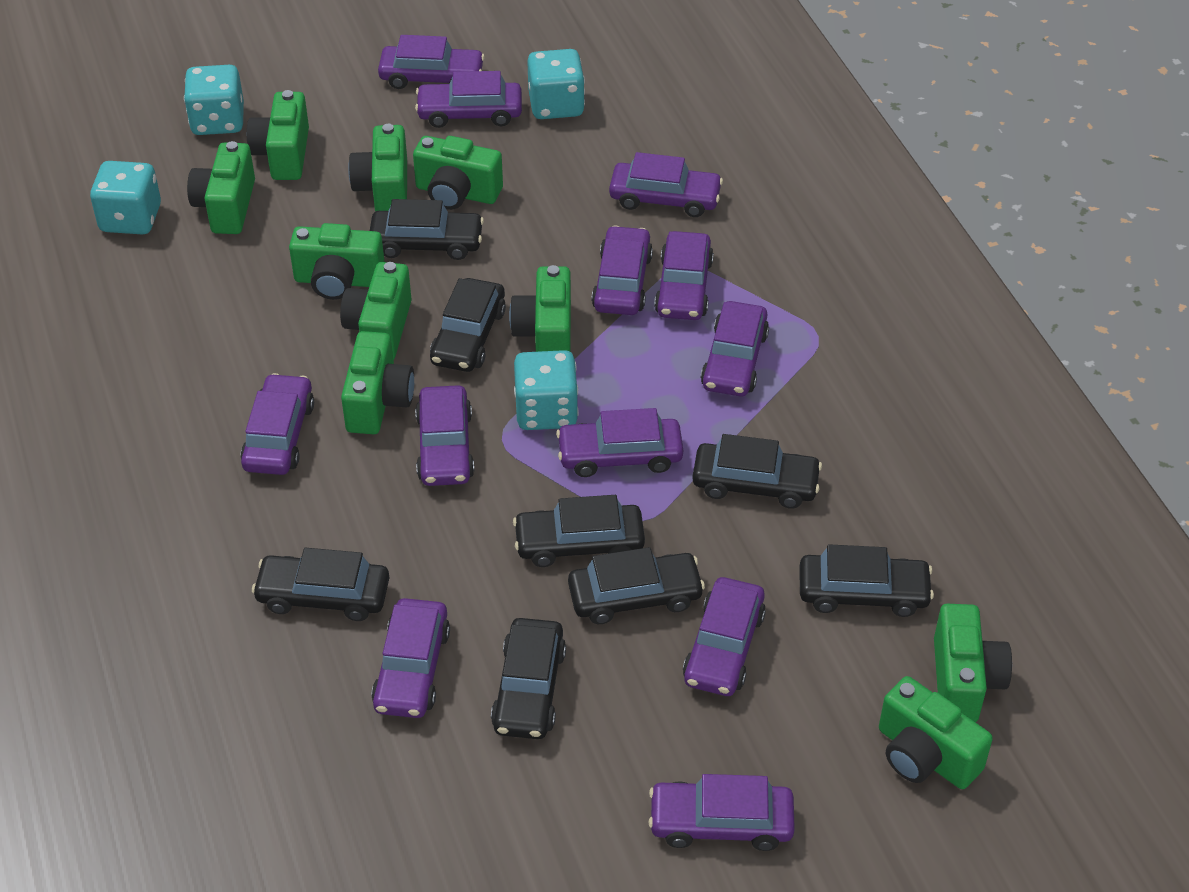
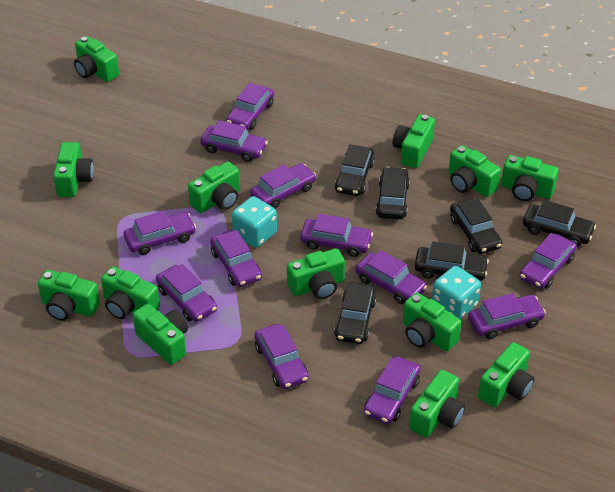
black car: 8 -> 6
green camera: 10 -> 13
turquoise dice: 4 -> 2

